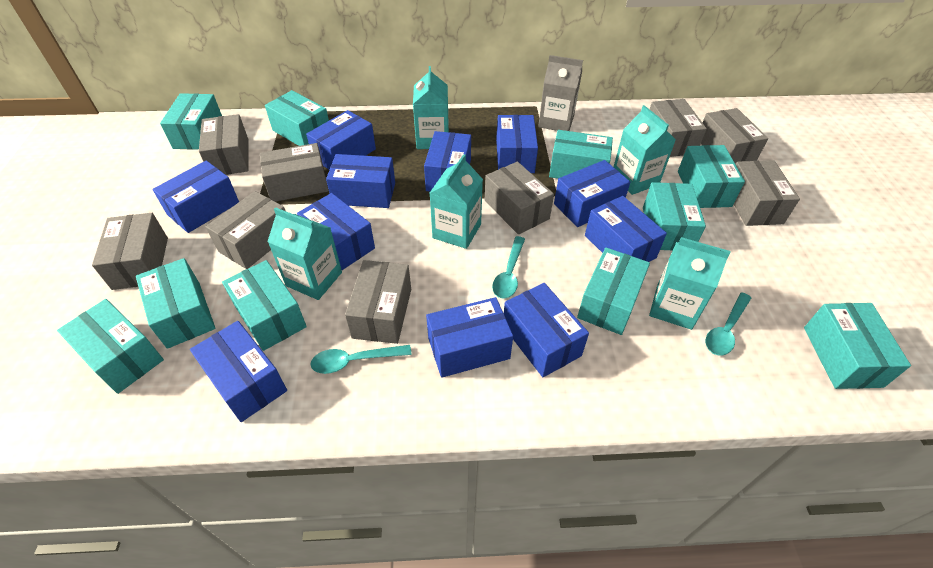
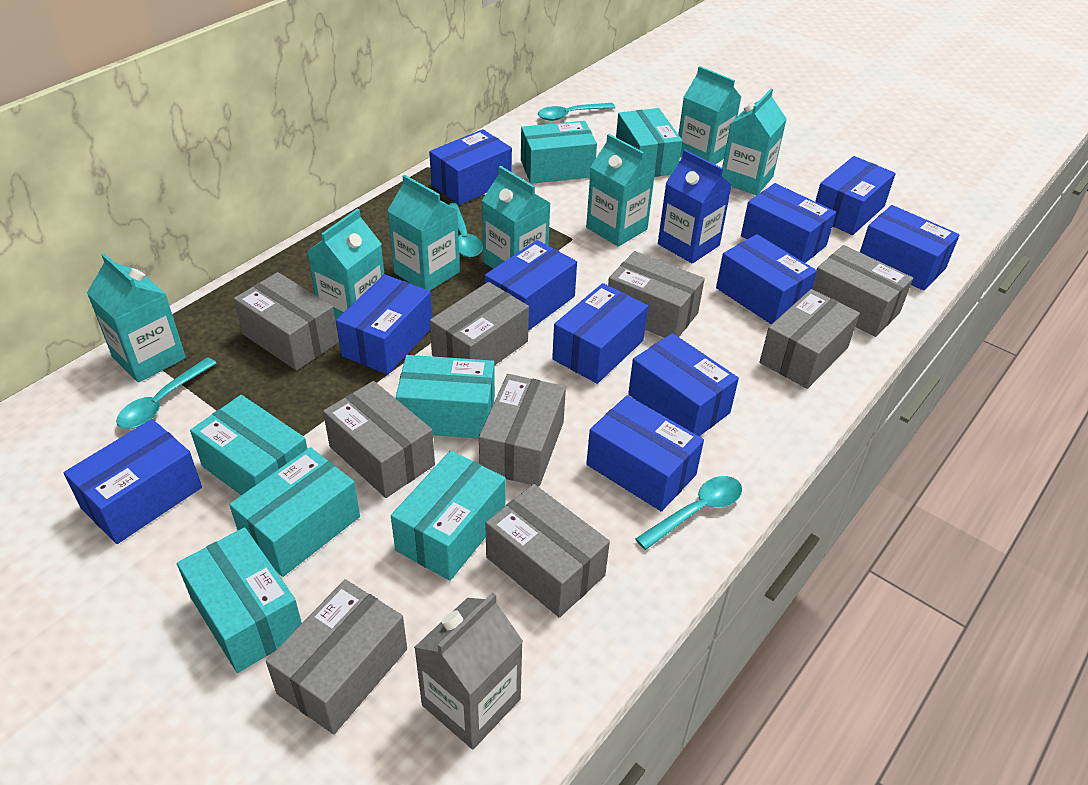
blue carton: 0 -> 1
turquoise box: 10 -> 7
turquoise carton: 5 -> 7
turquoise spoon: 3 -> 4

